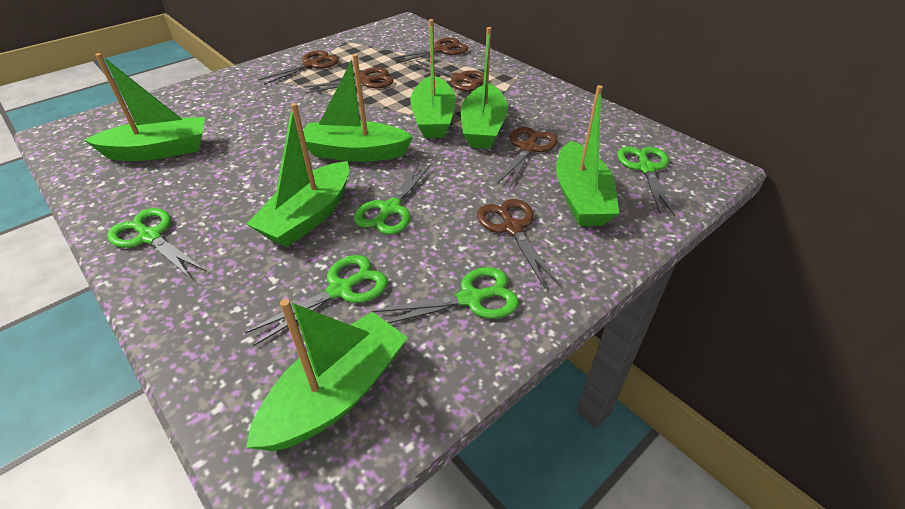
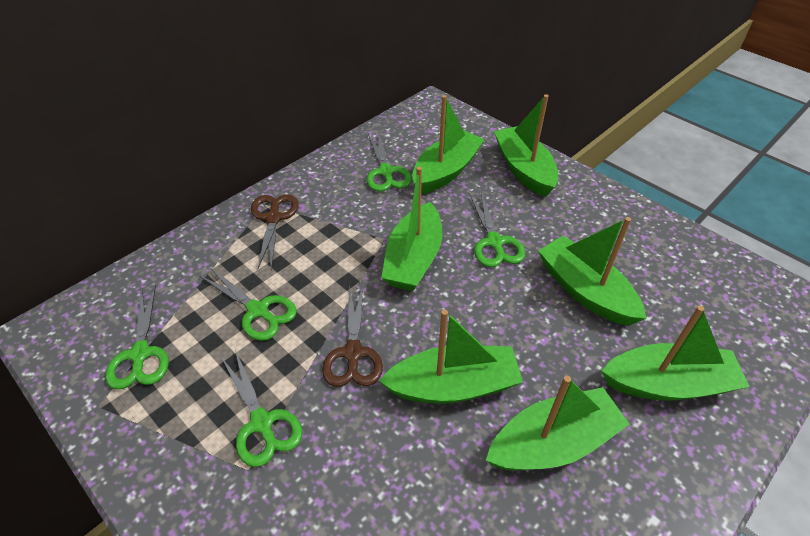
brown scissors: 6 -> 2

